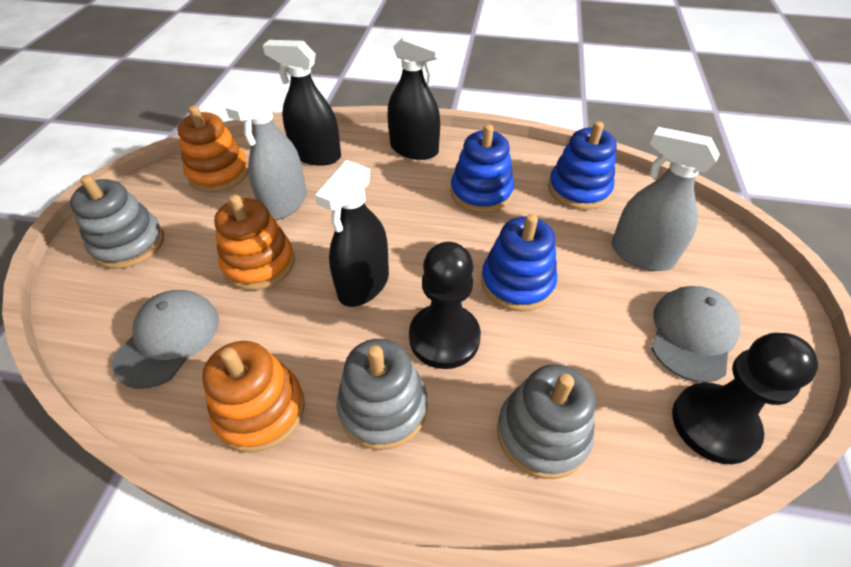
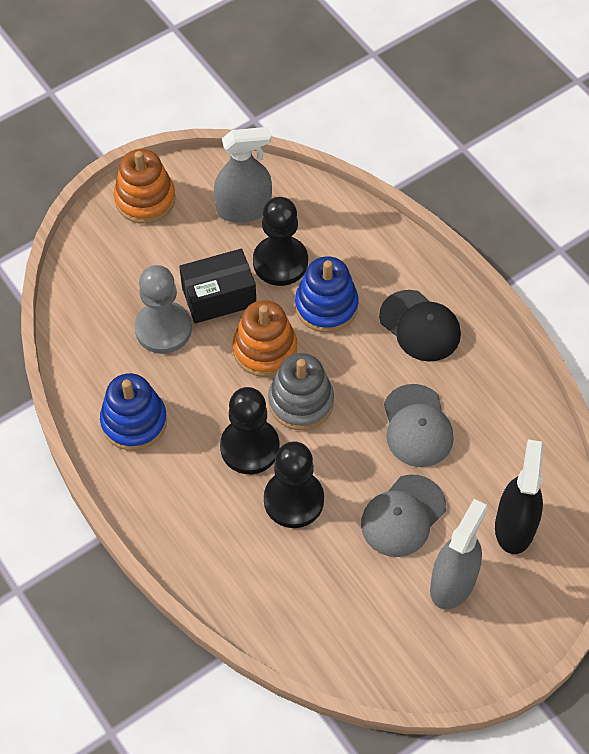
black box: 0 -> 1
black cap: 0 -> 1
black pawn: 2 -> 3
black spray bottle: 3 -> 1
blue stacking toy: 3 -> 2
grey pawn: 0 -> 1
grey stacking toy: 3 -> 1
orange stacking toy: 3 -> 2

